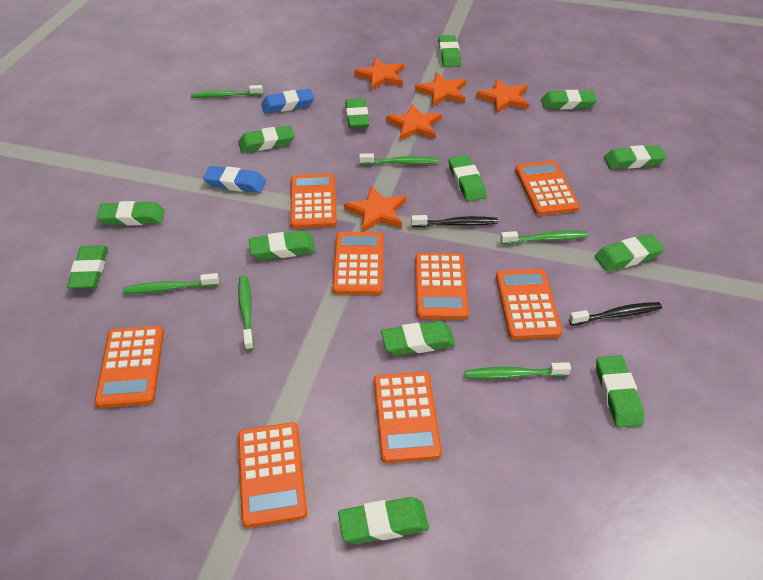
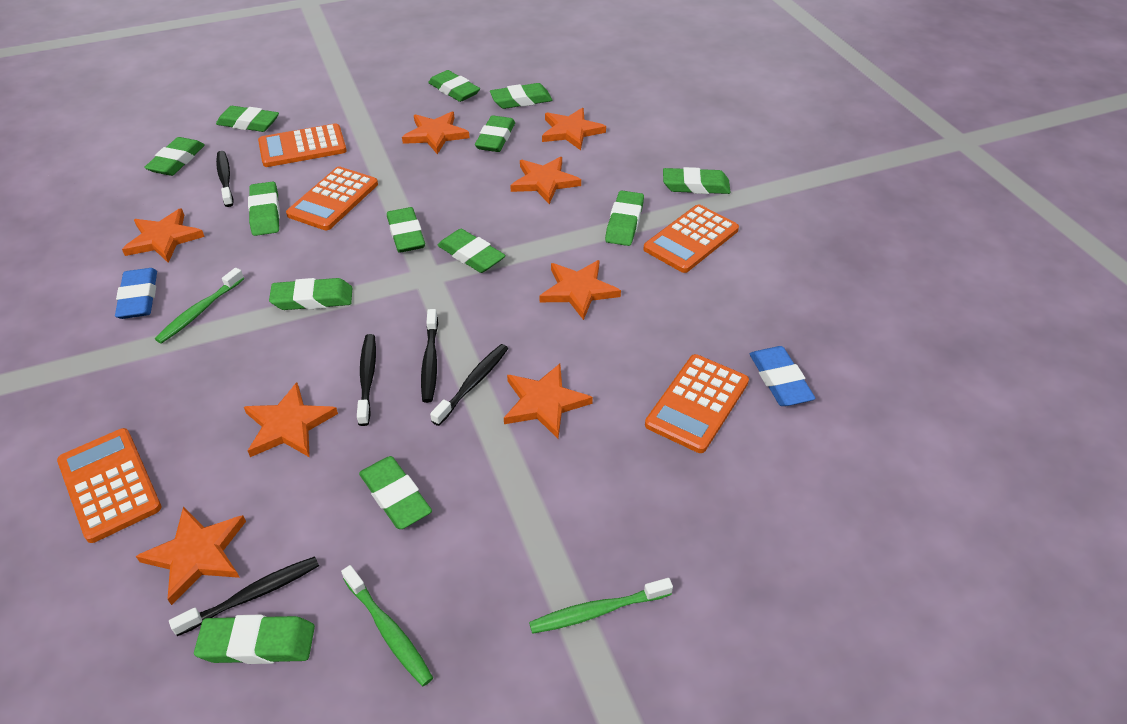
black toothbrush: 2 -> 5
green toothbrush: 6 -> 3
orange calculator: 8 -> 5
orange star: 5 -> 8

